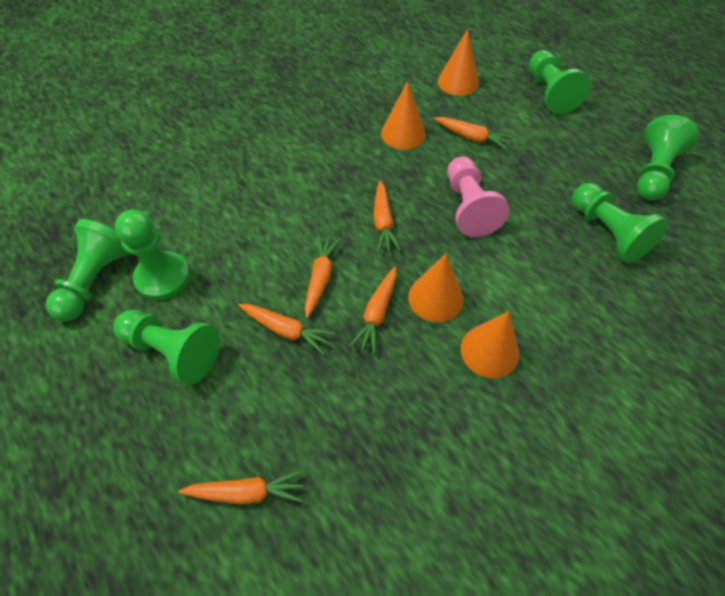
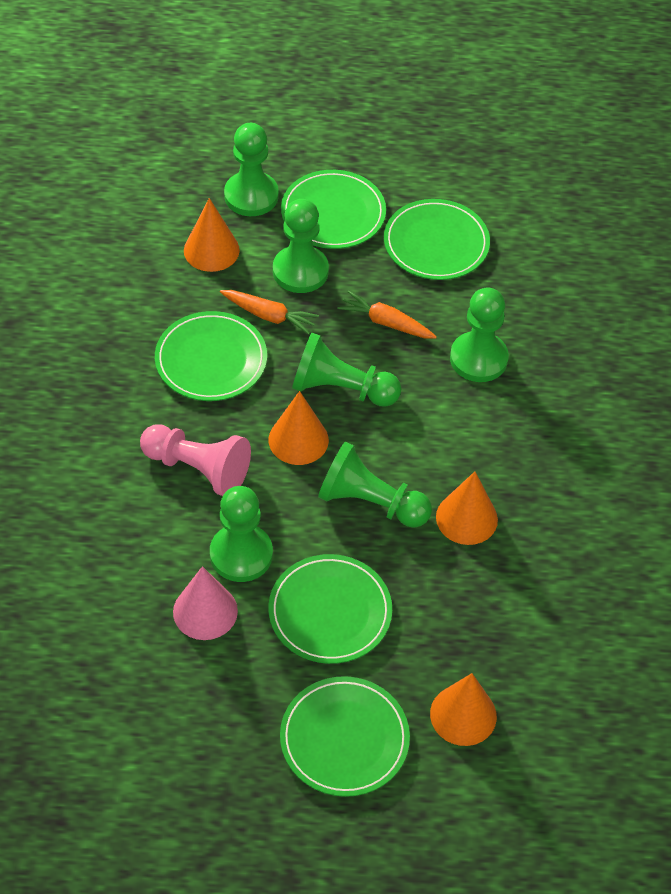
green plate: 0 -> 5
orange carrot: 6 -> 2
pink cone: 0 -> 1

